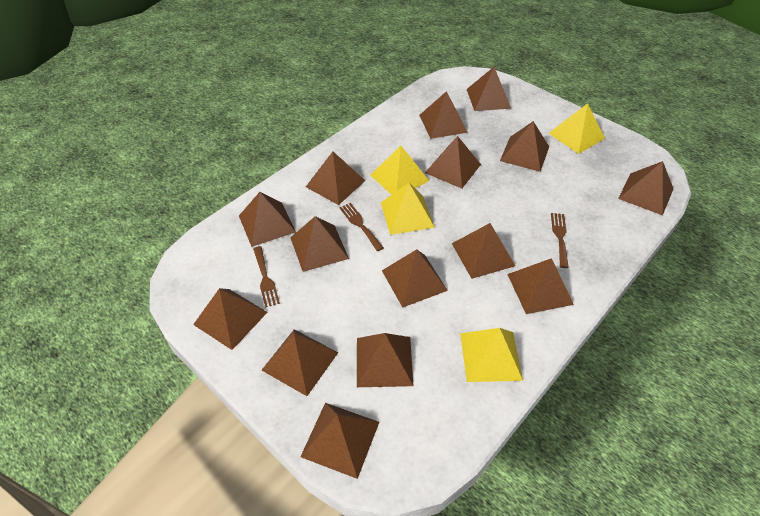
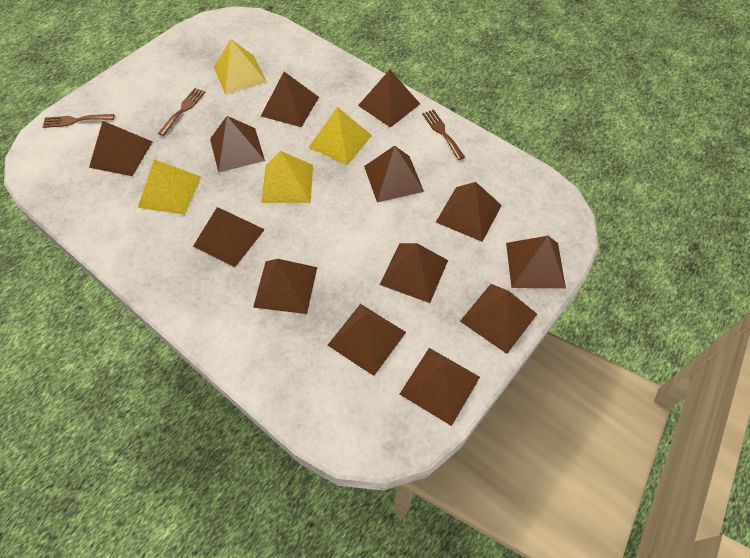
brown pyramid: 15 -> 13

